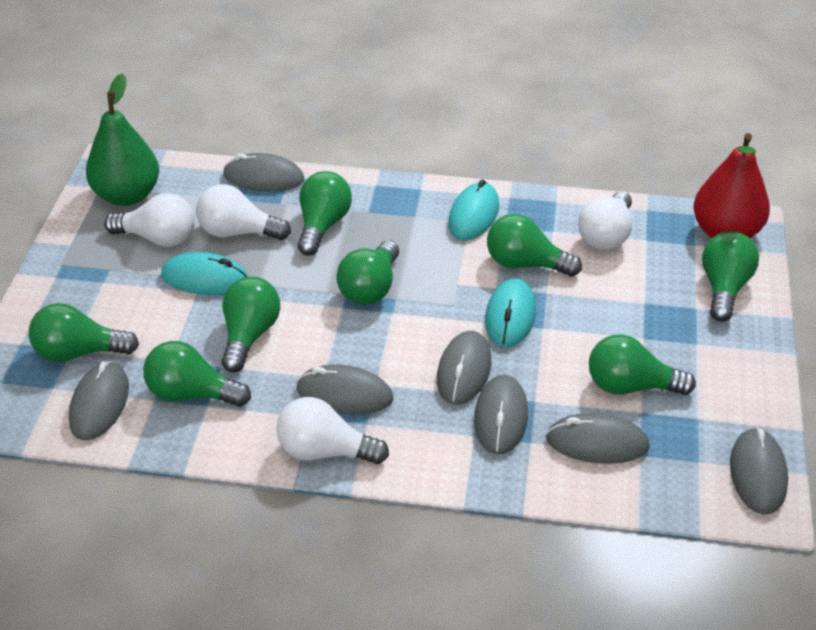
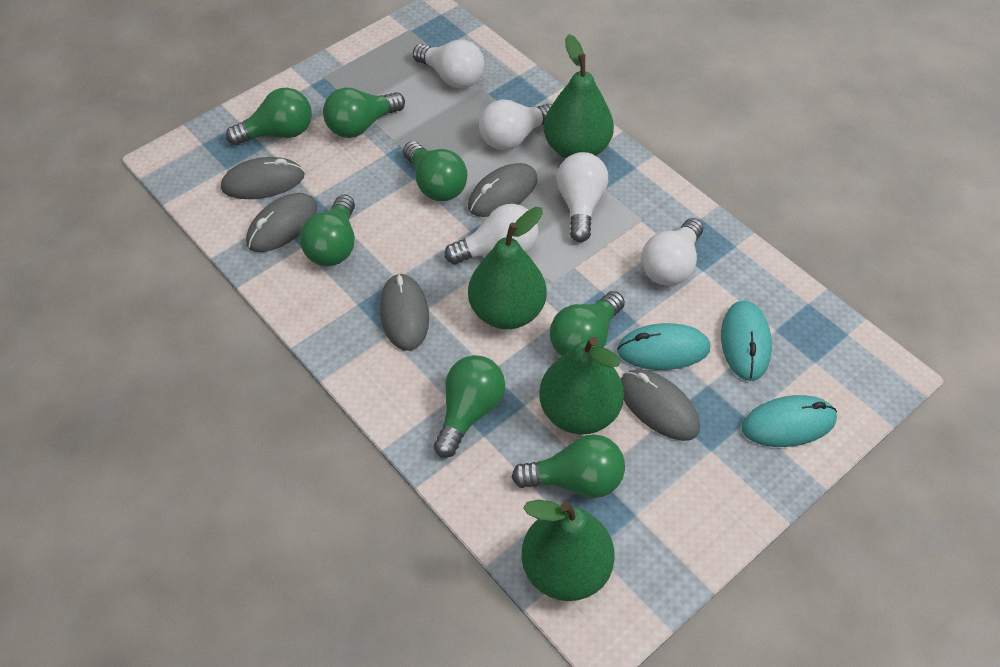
green light bulb: 8 -> 7
green pear: 1 -> 4
grey mouse: 7 -> 5
red pear: 1 -> 0
white light bulb: 4 -> 5

